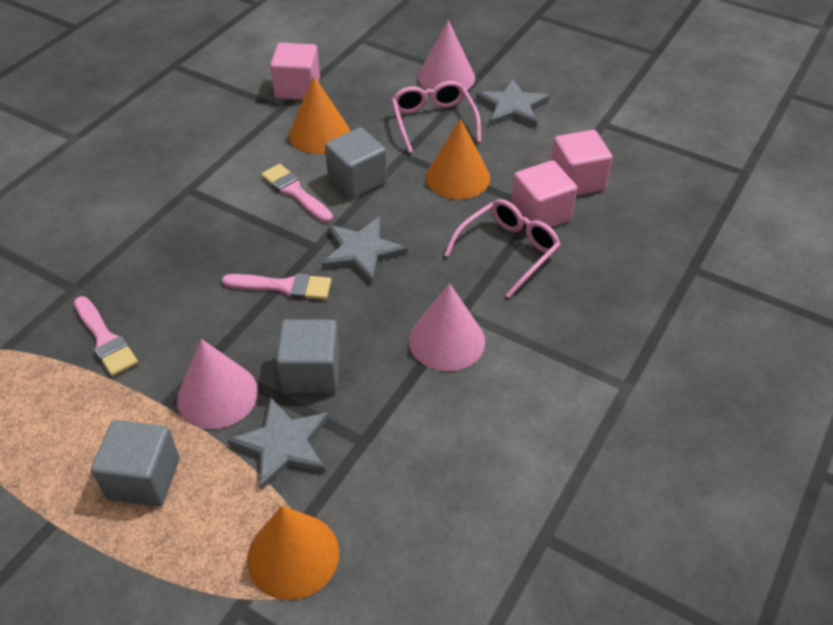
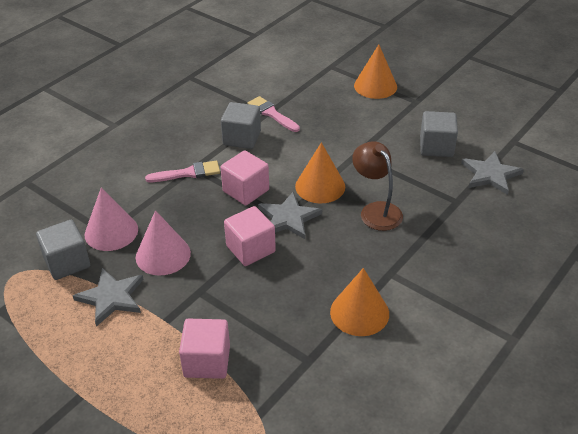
brown lamp: 0 -> 1
pink brush: 3 -> 2
pink cone: 3 -> 2
pink glasses: 2 -> 0

